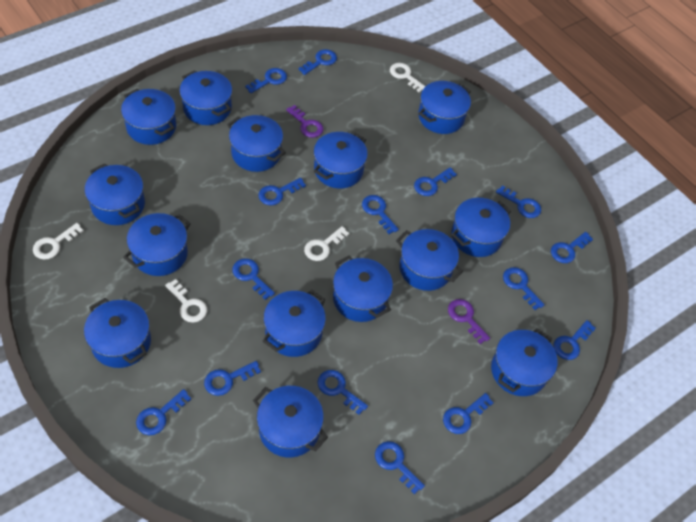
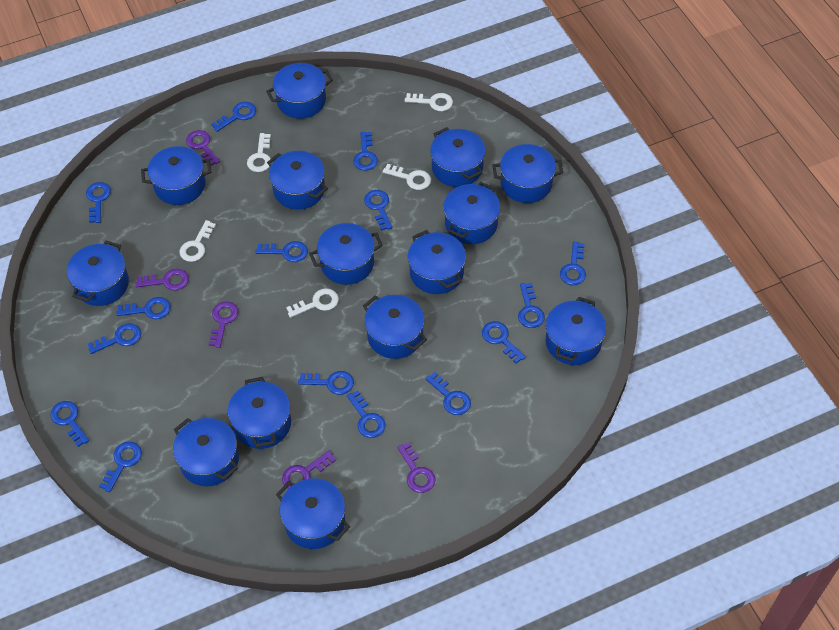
purple key: 2 -> 5
white key: 4 -> 5

